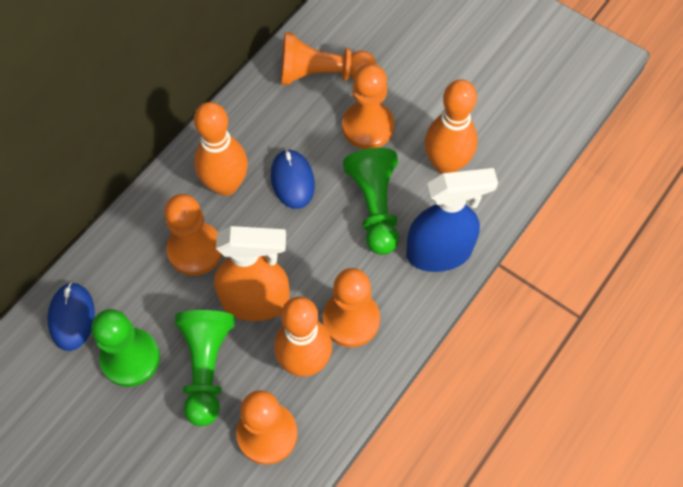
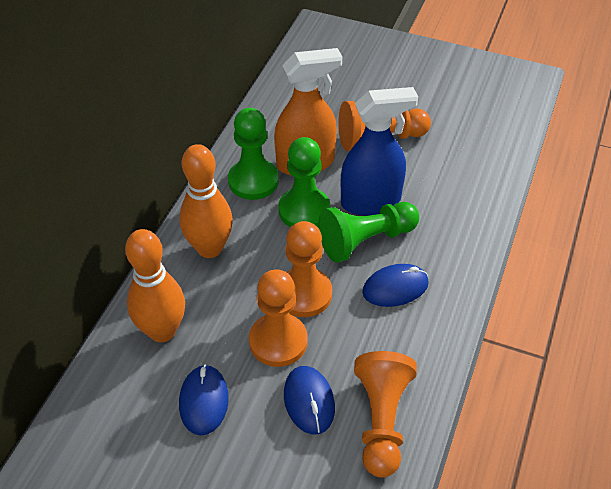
blue mouse: 2 -> 3
orange bowling pin: 3 -> 2
orange pawn: 5 -> 4

